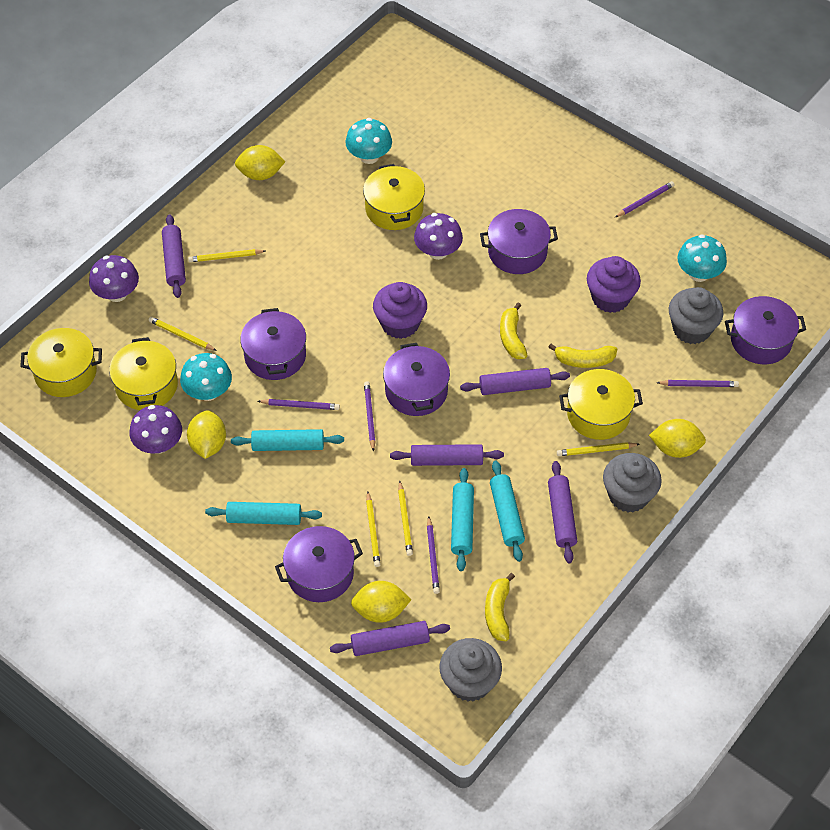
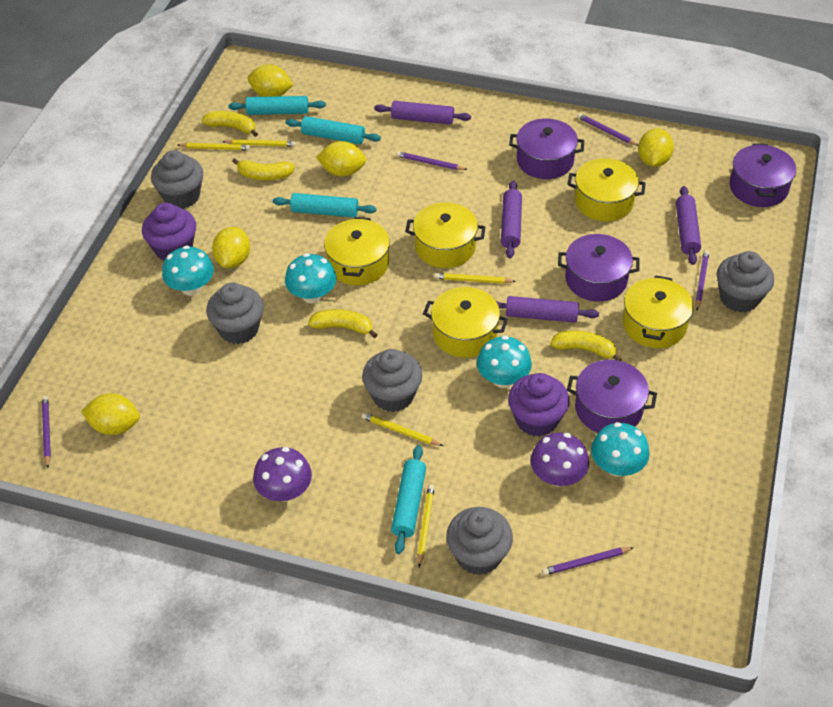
grey cupcake: 3 -> 5
purple mushroom: 3 -> 2
purple pot: 5 -> 4
purple rolling pin: 5 -> 4
turquoise mushroom: 3 -> 4
yellow banana: 3 -> 4
yellow lemon: 4 -> 5
yellow pot: 4 -> 5

